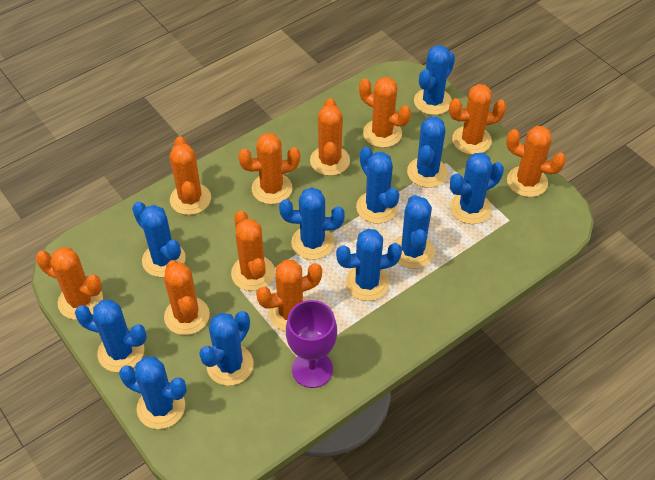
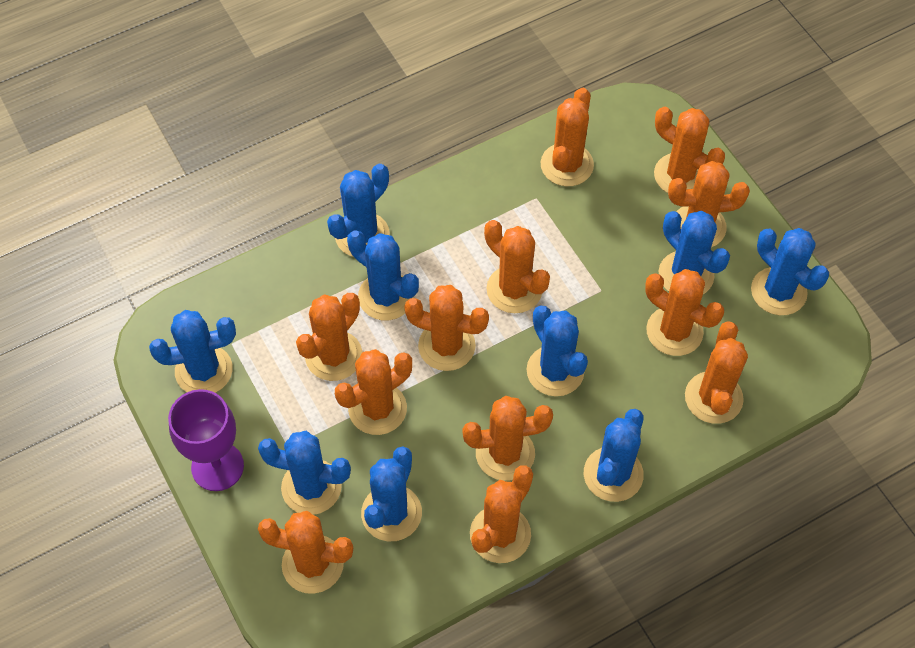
blue cactus: 11 -> 9
orange cactus: 10 -> 12

